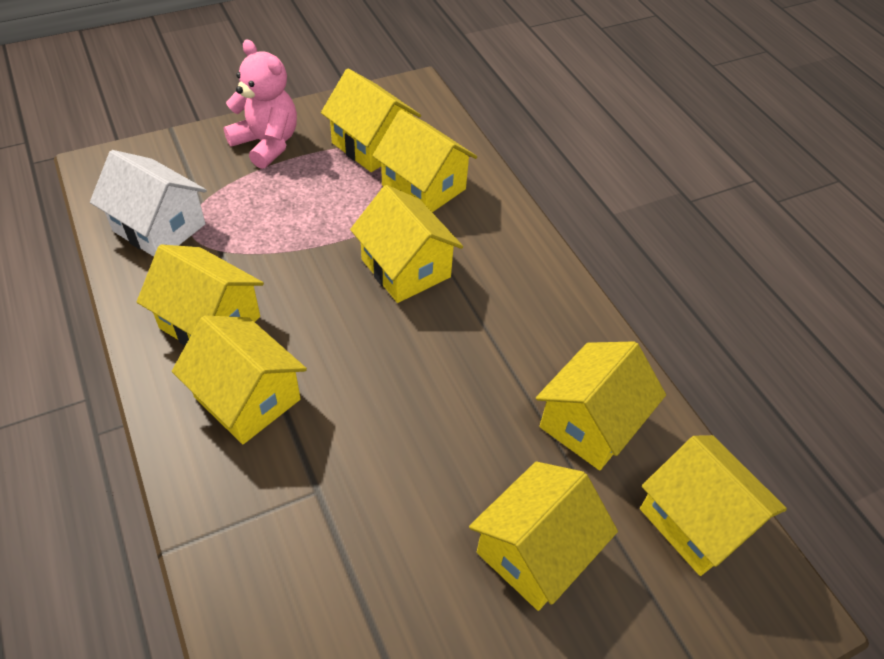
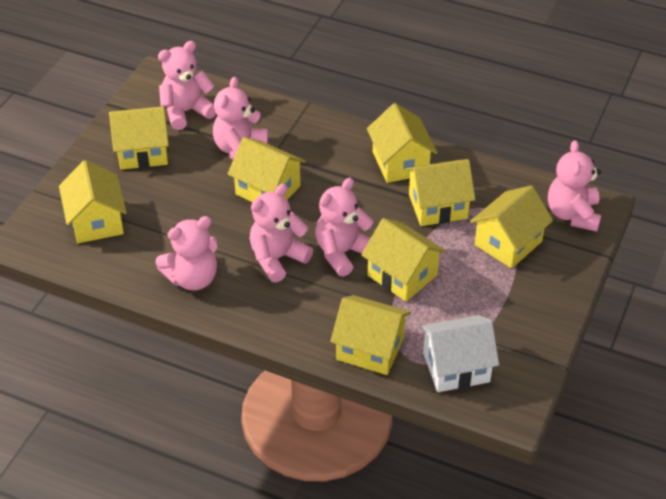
pink teddy bear: 1 -> 6

